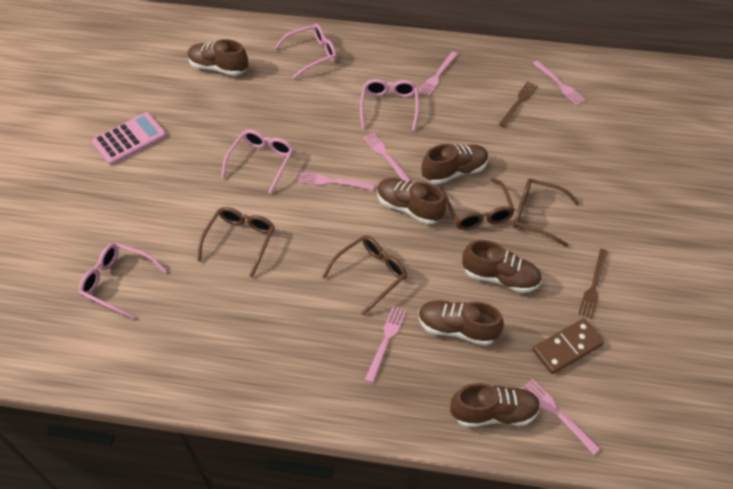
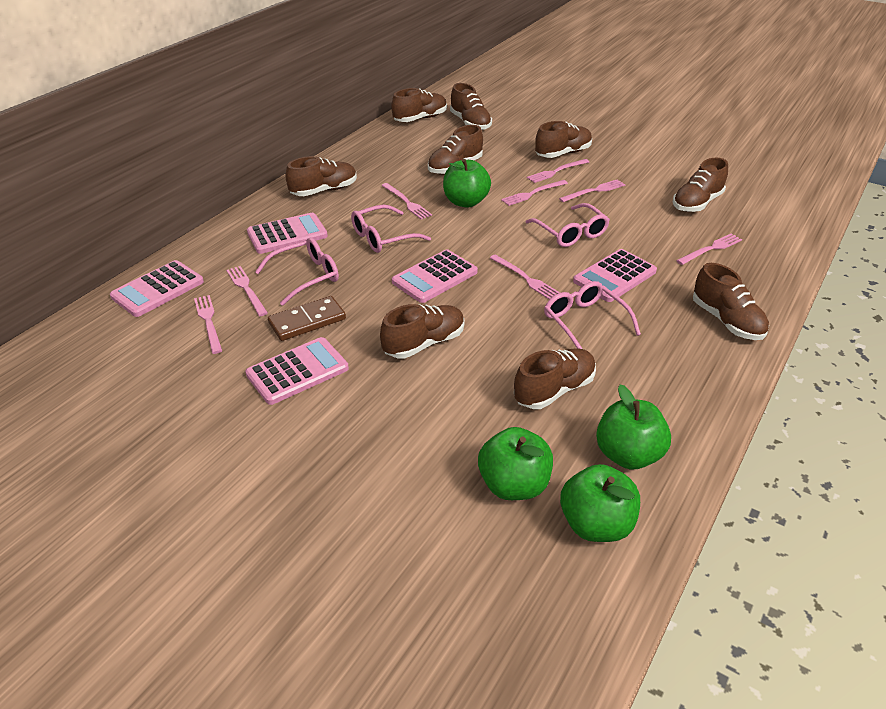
brown fork: 2 -> 0
brown glasses: 4 -> 0
brown shoe: 6 -> 9
green apple: 0 -> 4
pink calculator: 1 -> 5
pink fork: 6 -> 8

